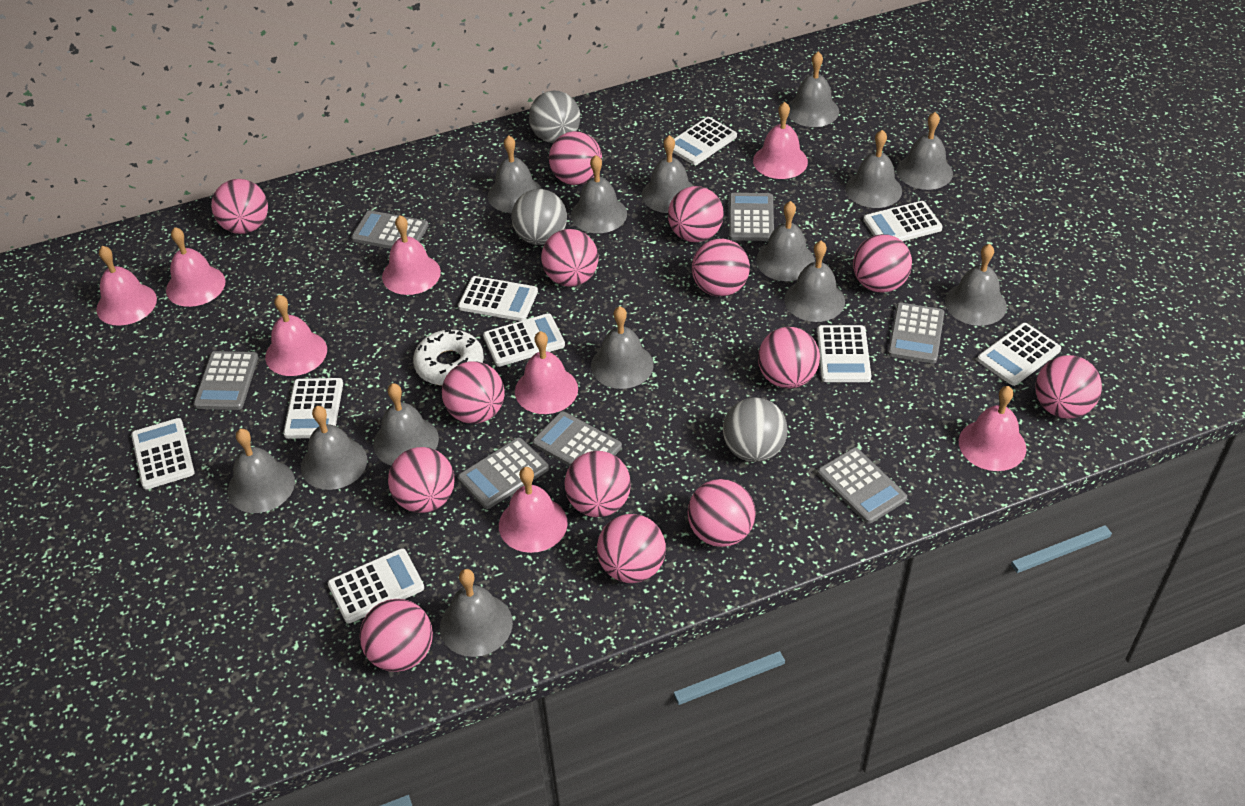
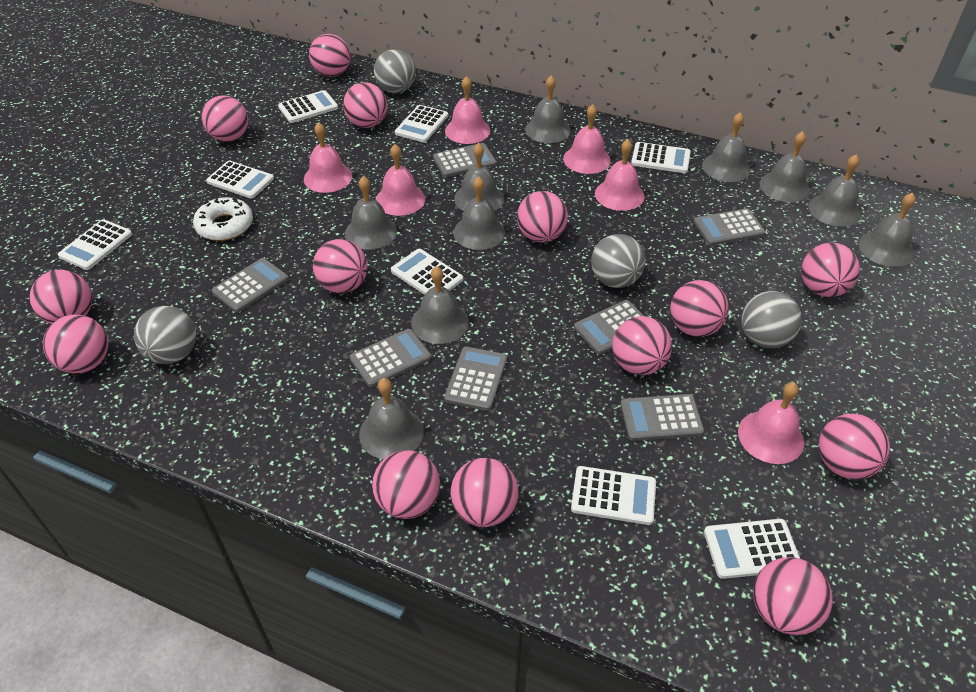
grey ball: 3 -> 4
grey bell: 14 -> 10
pink bell: 8 -> 6
white calculator: 9 -> 8

